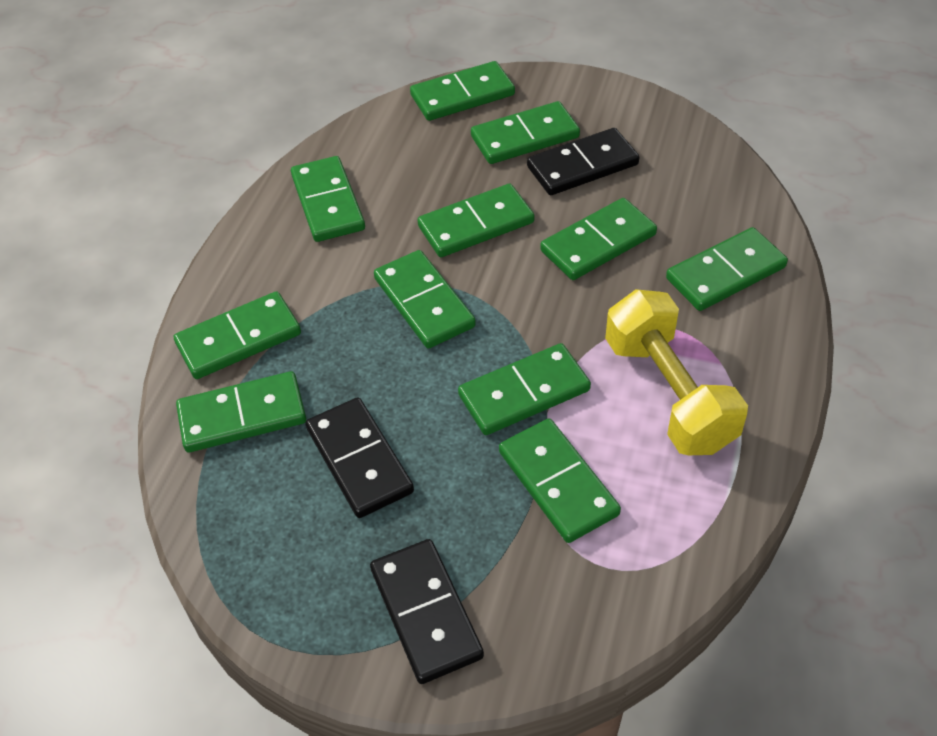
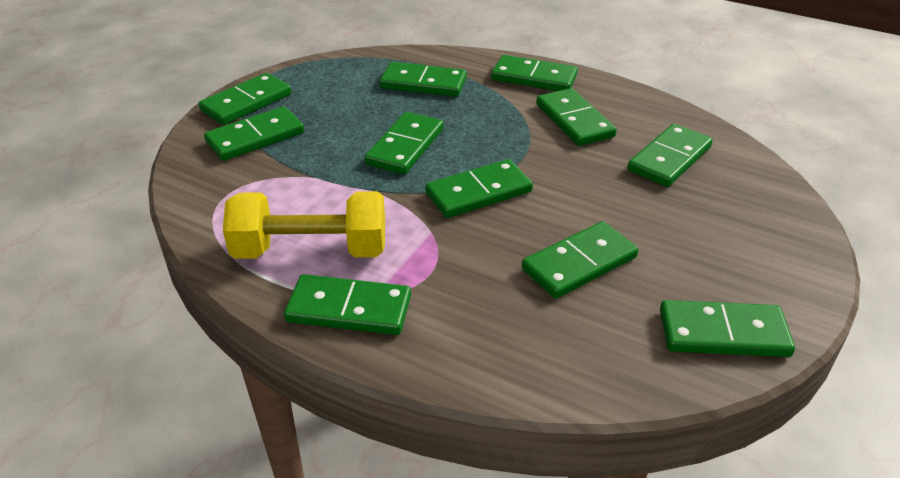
black domino: 3 -> 0

